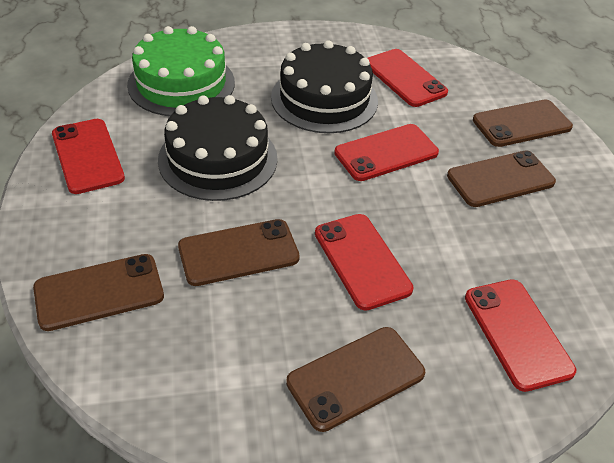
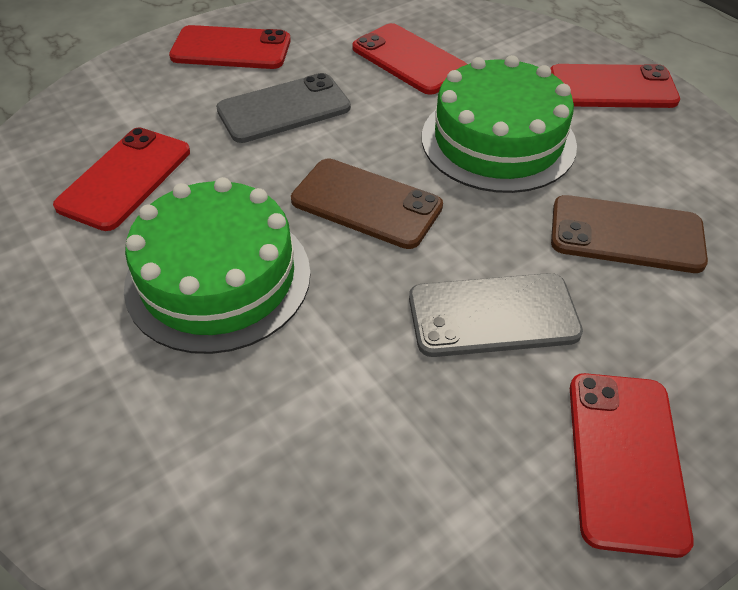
black cake: 2 -> 0
brown phone: 5 -> 2
green cake: 1 -> 2
grey phone: 0 -> 2

